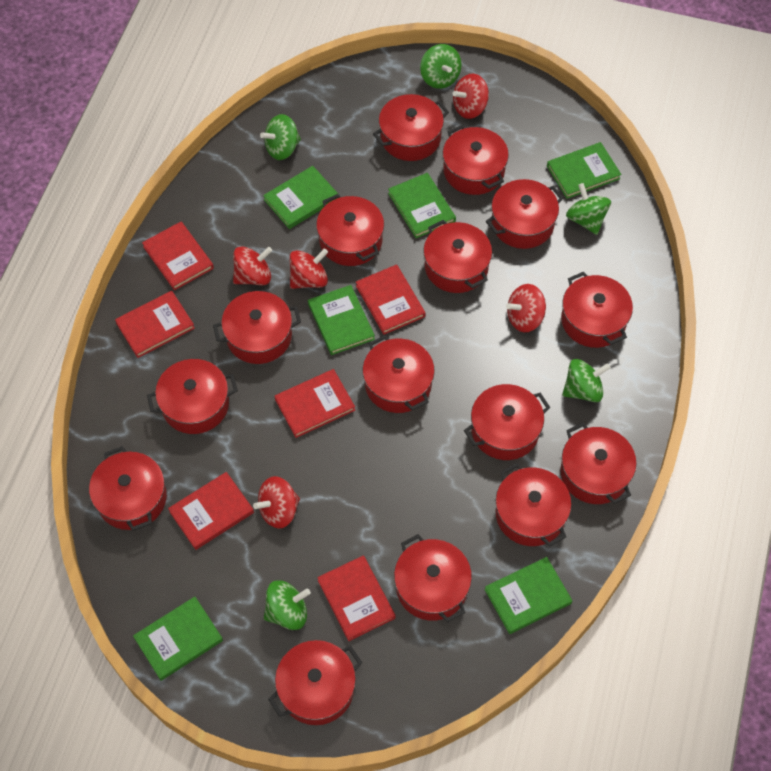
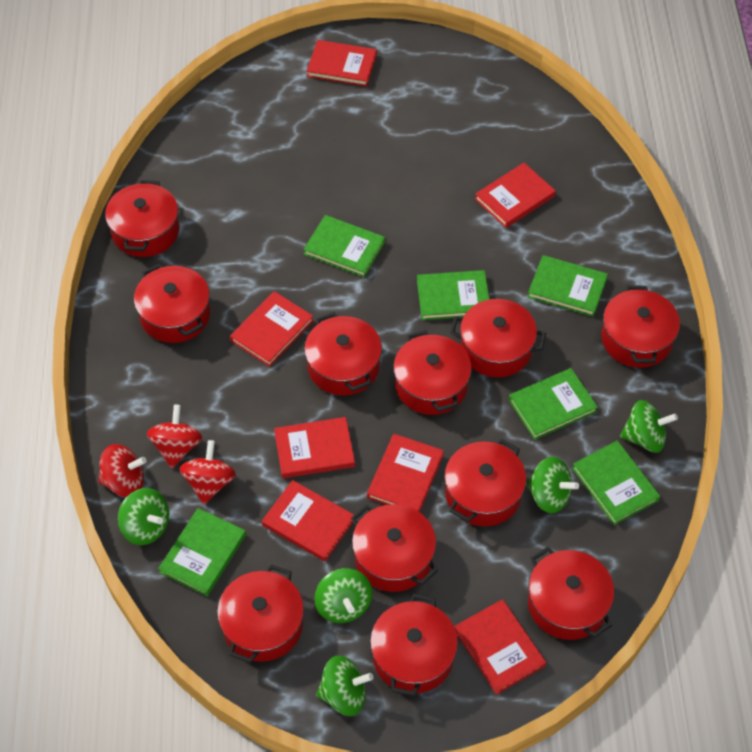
red book: 6 -> 7
red pot: 15 -> 11
red spinning top: 5 -> 3

